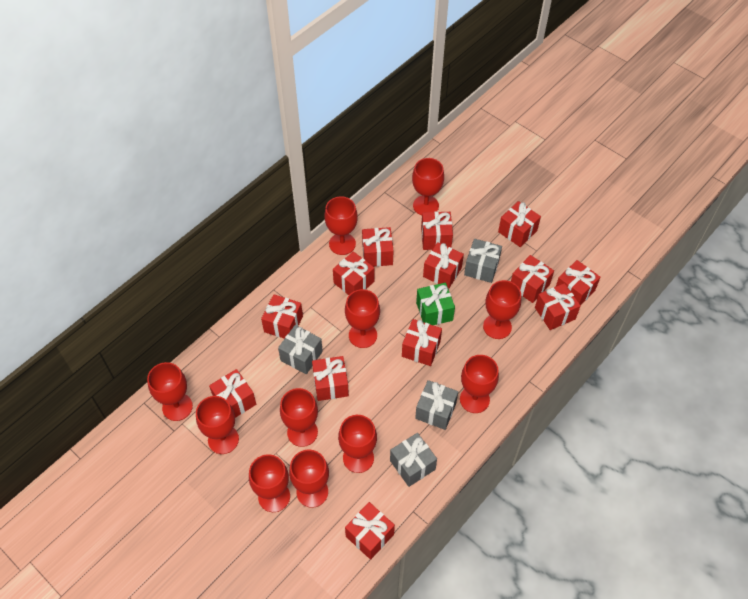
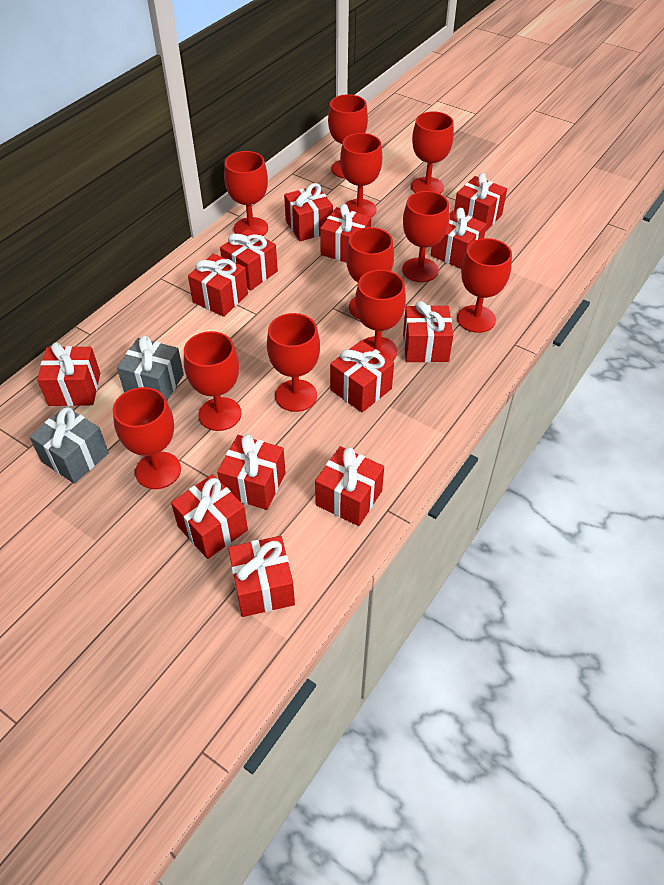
green gift: 1 -> 0
grey gift: 4 -> 2

